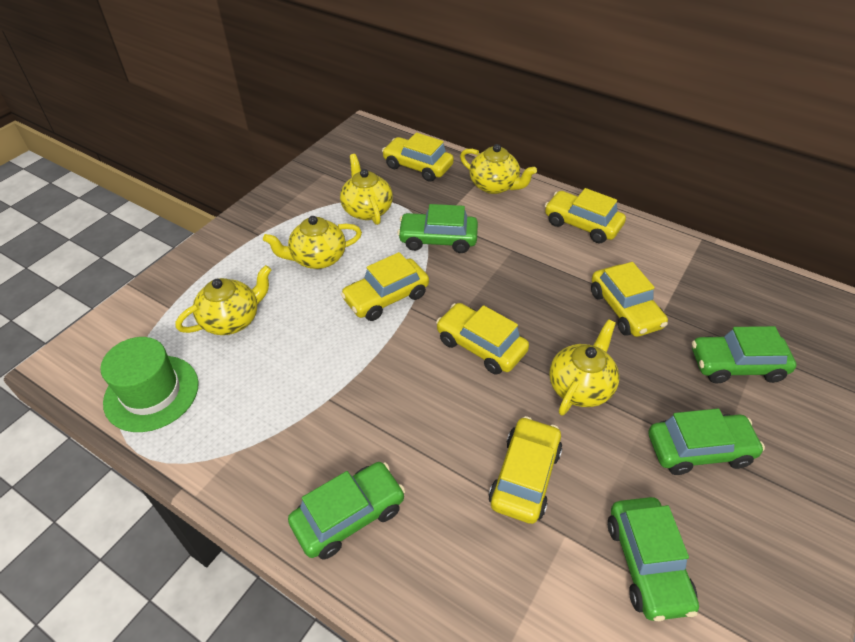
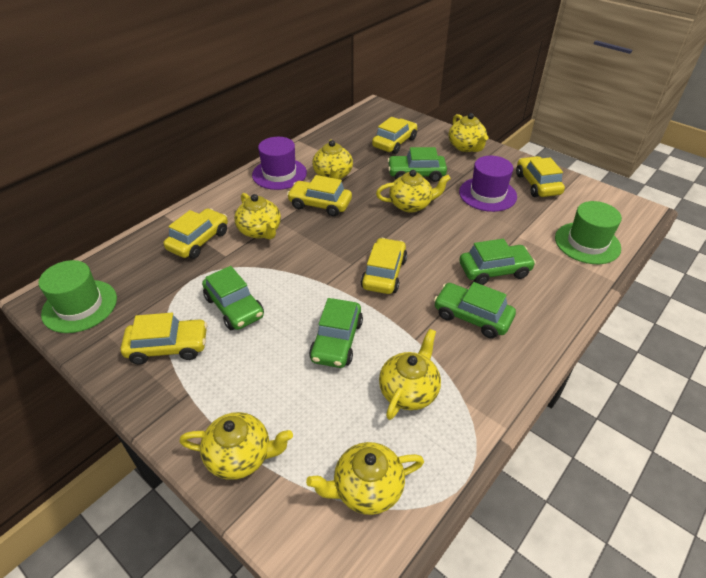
green hat: 1 -> 2
purple hat: 0 -> 2
yellow teapot: 5 -> 7

